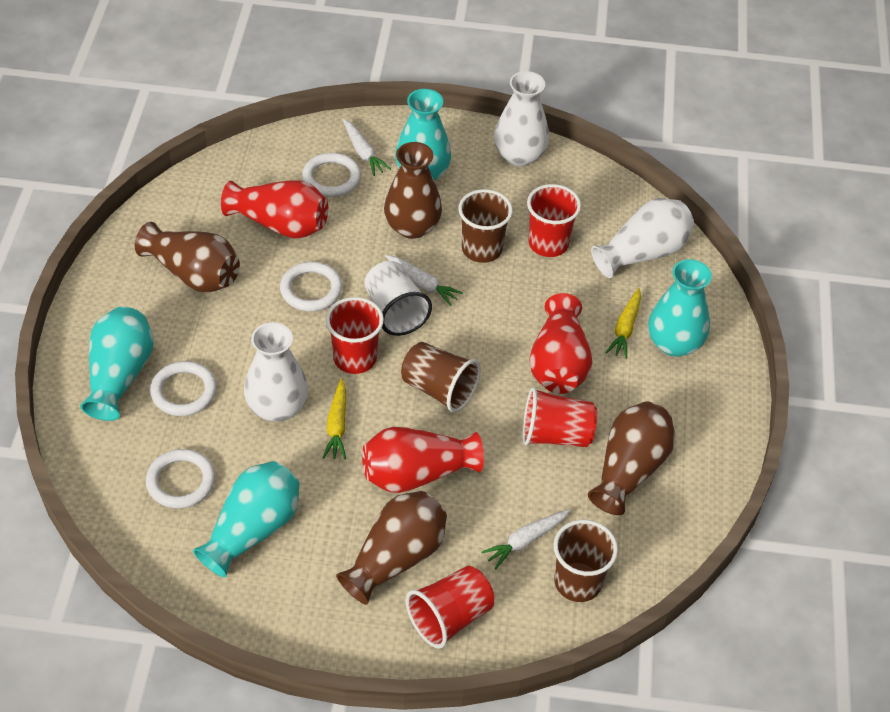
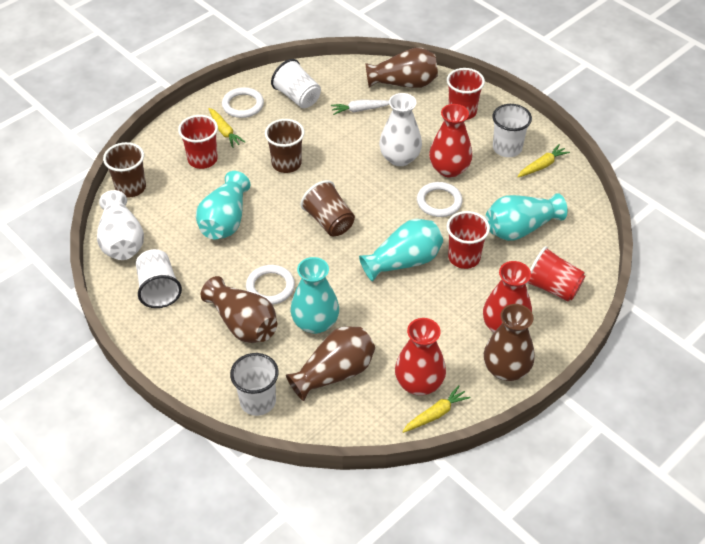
white carrot: 3 -> 1
white cup: 1 -> 4
white ring: 4 -> 3
white vase: 3 -> 2
yellow carrot: 2 -> 3

